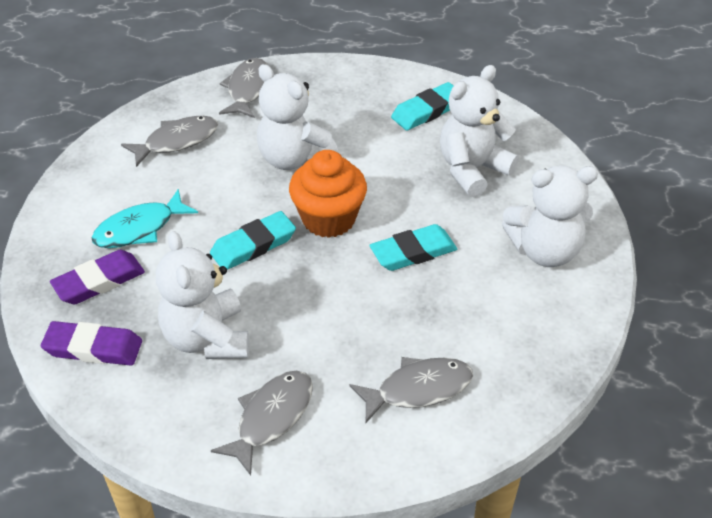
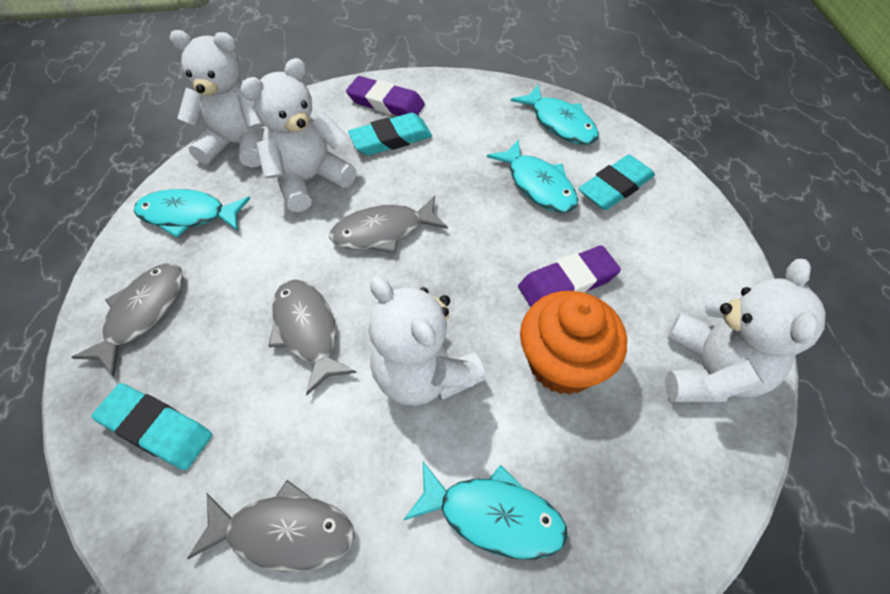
turquoise fish: 1 -> 4

